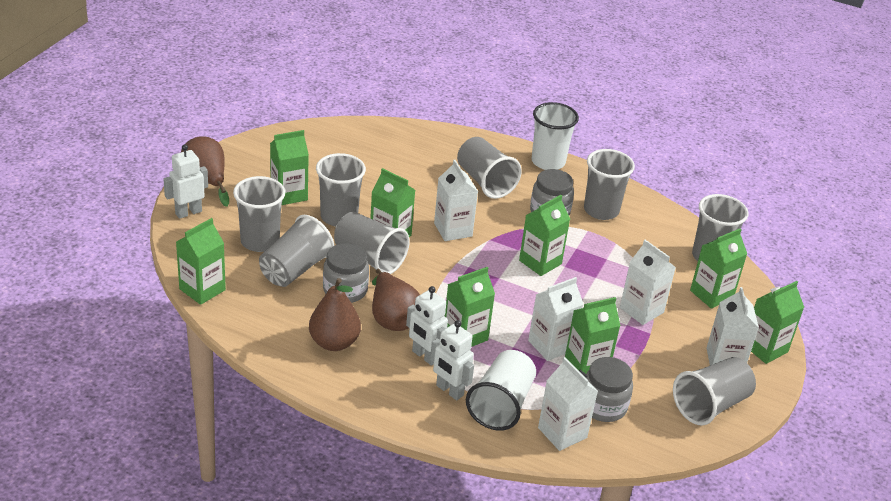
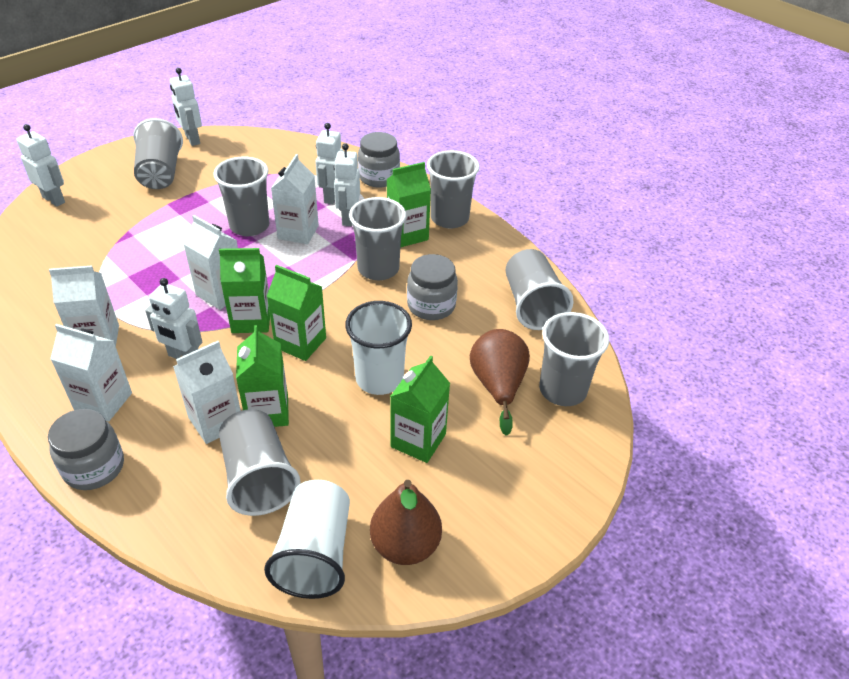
brown pear: 3 -> 2
green carton: 8 -> 5
grey cup: 8 -> 7
white robot: 3 -> 5

